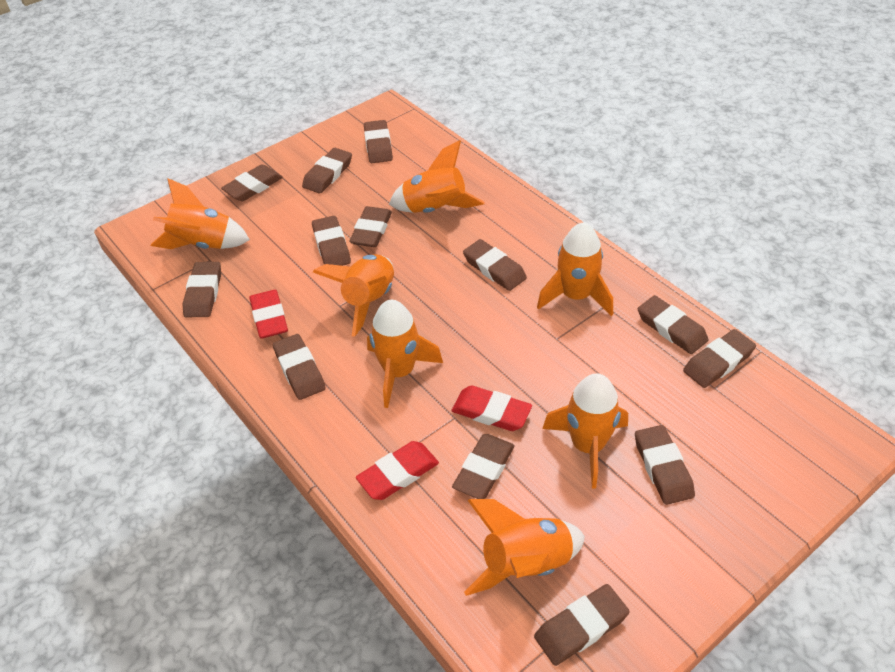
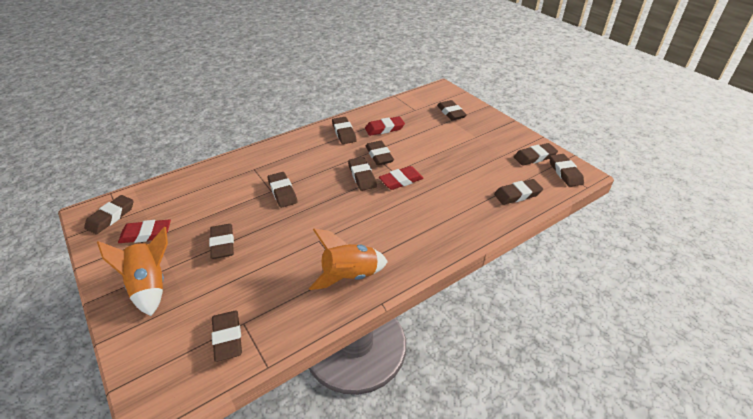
brown eraser: 13 -> 11
orange rocket: 7 -> 2

